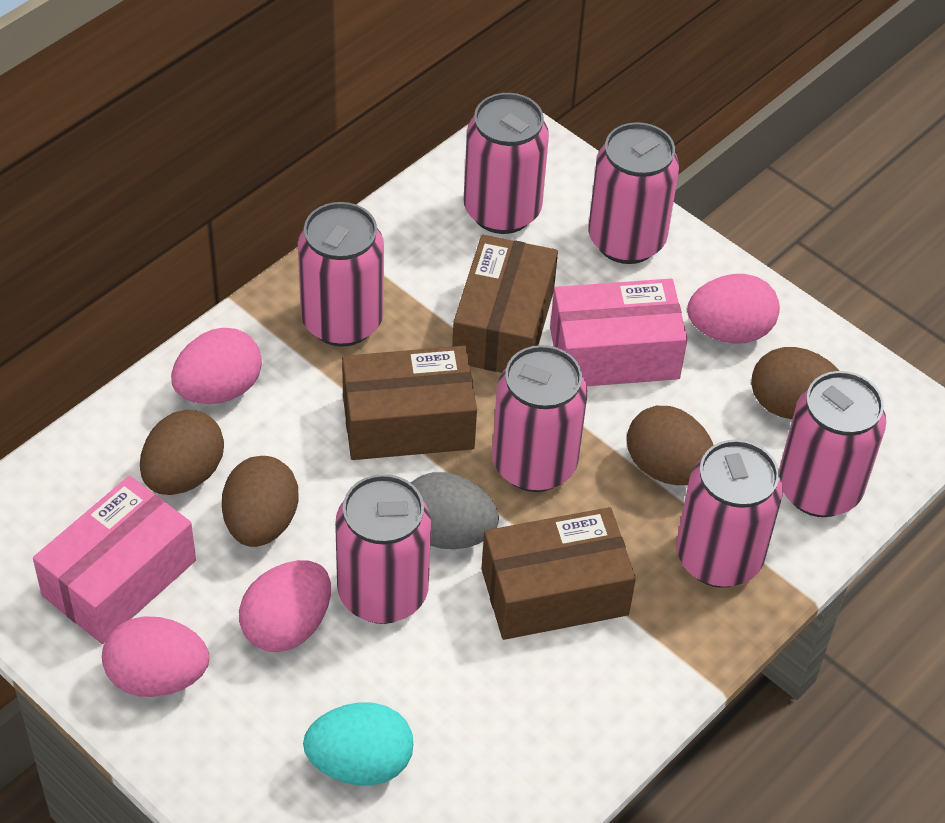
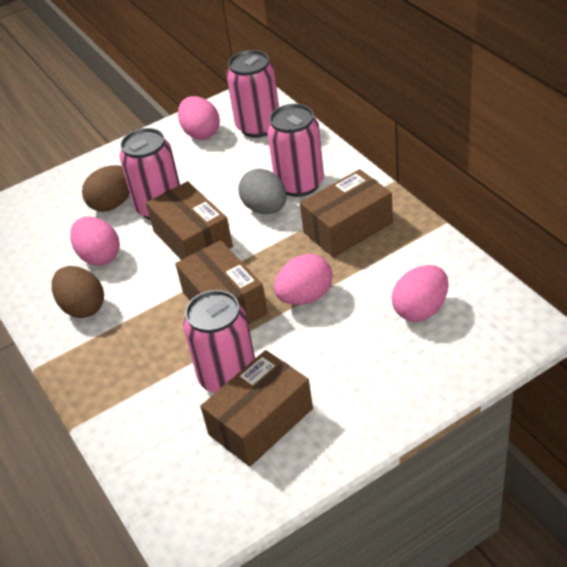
brown box: 3 -> 4
brown egg: 4 -> 2
pink box: 2 -> 0
pink can: 7 -> 4
turquoise egg: 1 -> 0

